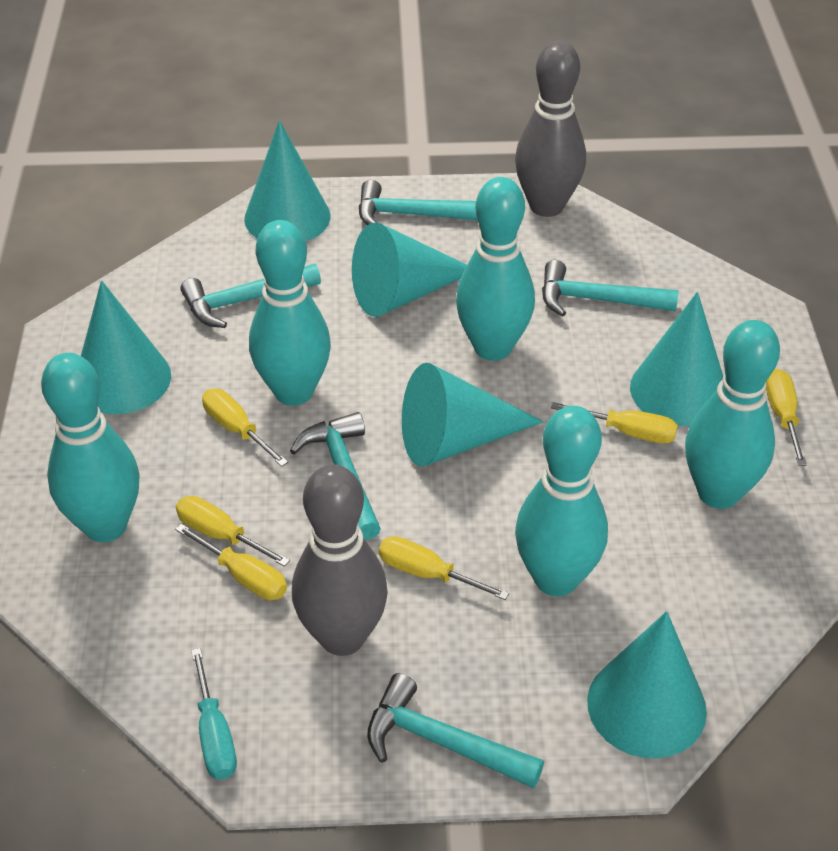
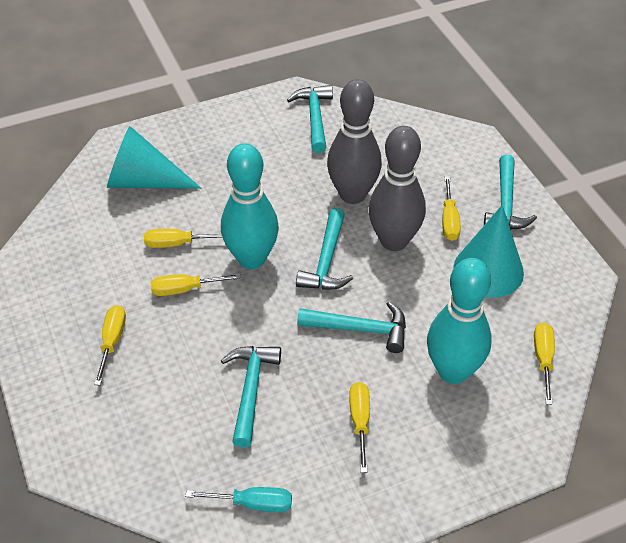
turquoise bowling pin: 5 -> 2
turquoise cone: 6 -> 2

